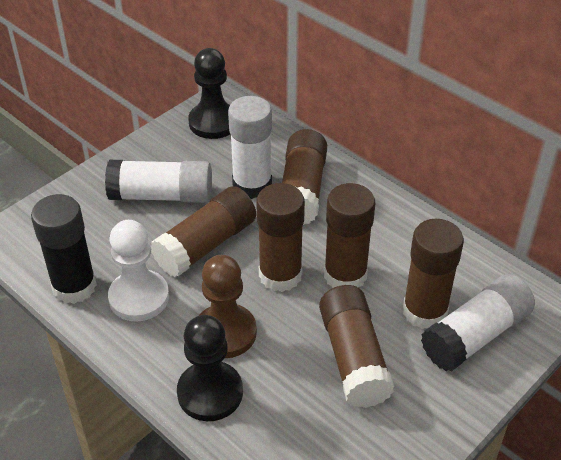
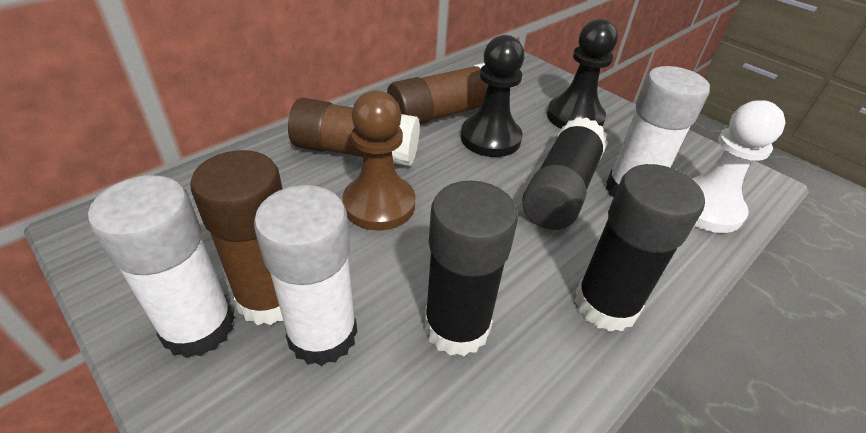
black glue stick: 1 -> 3
brown glue stick: 6 -> 3

